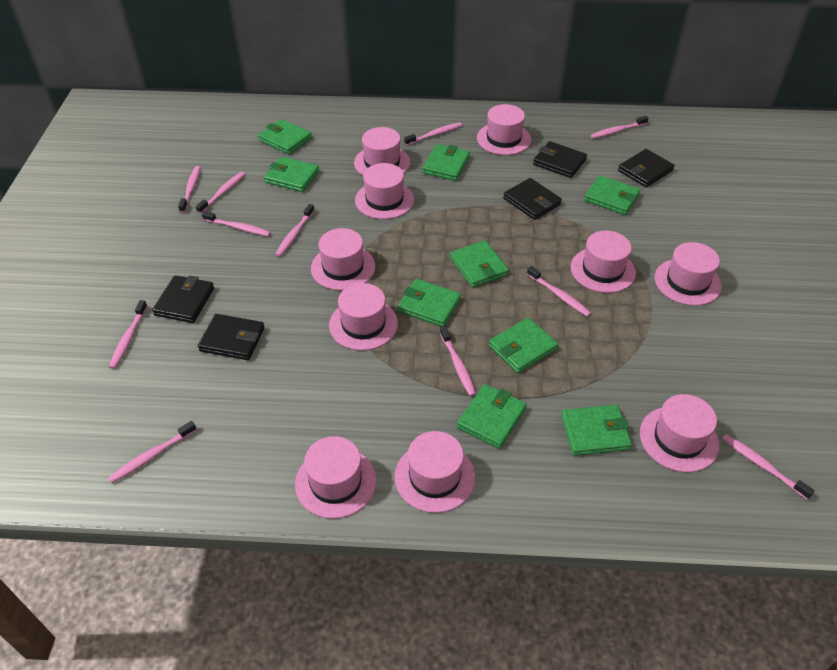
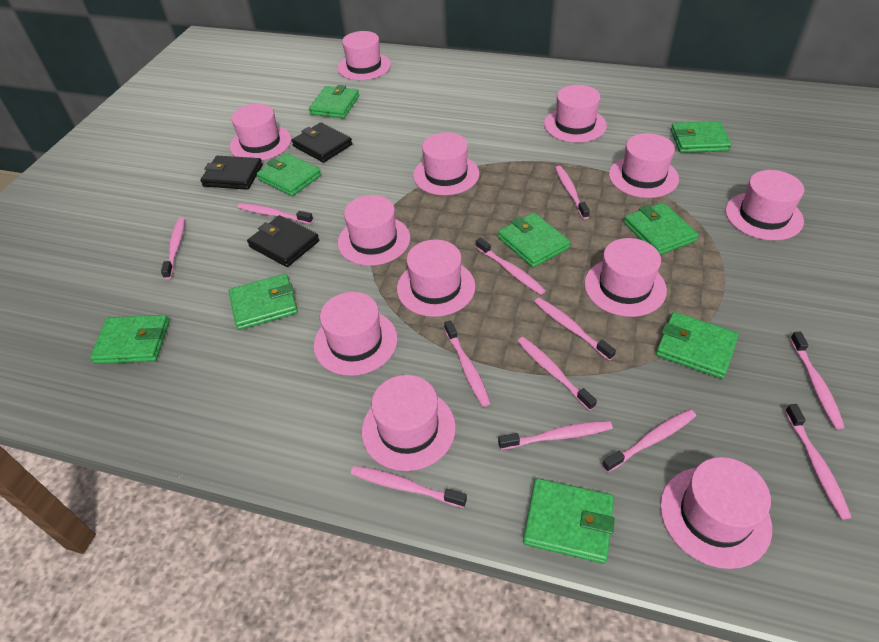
black wallet: 5 -> 3
pink hat: 10 -> 12
pink toothbrush: 11 -> 12

